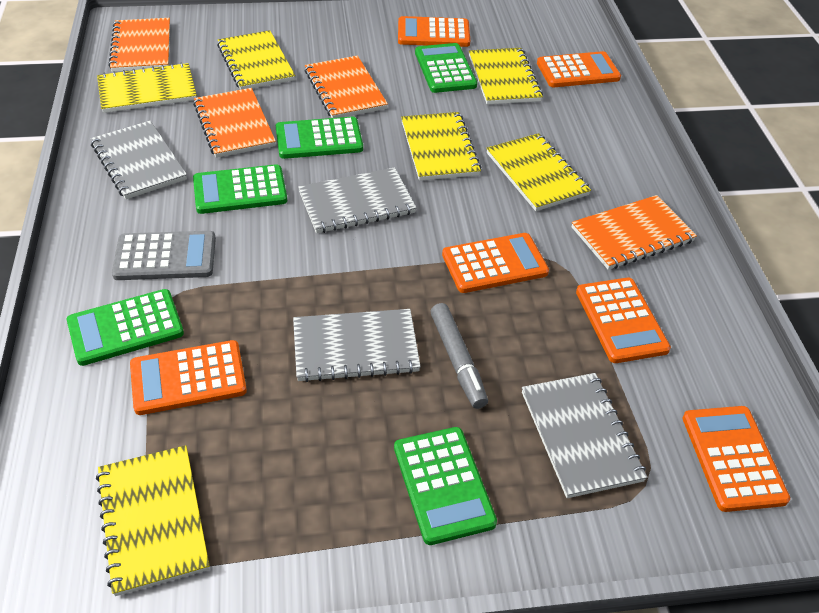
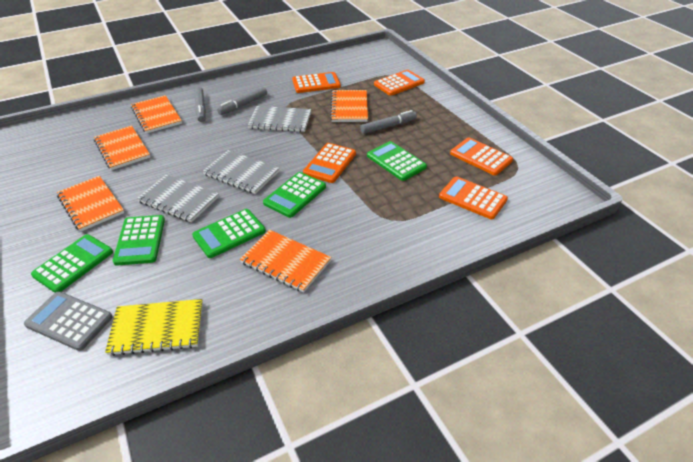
grey marker: 1 -> 3
grey notebook: 4 -> 3
orange calculator: 6 -> 5
orange notebook: 4 -> 5
yellow notebook: 6 -> 1

